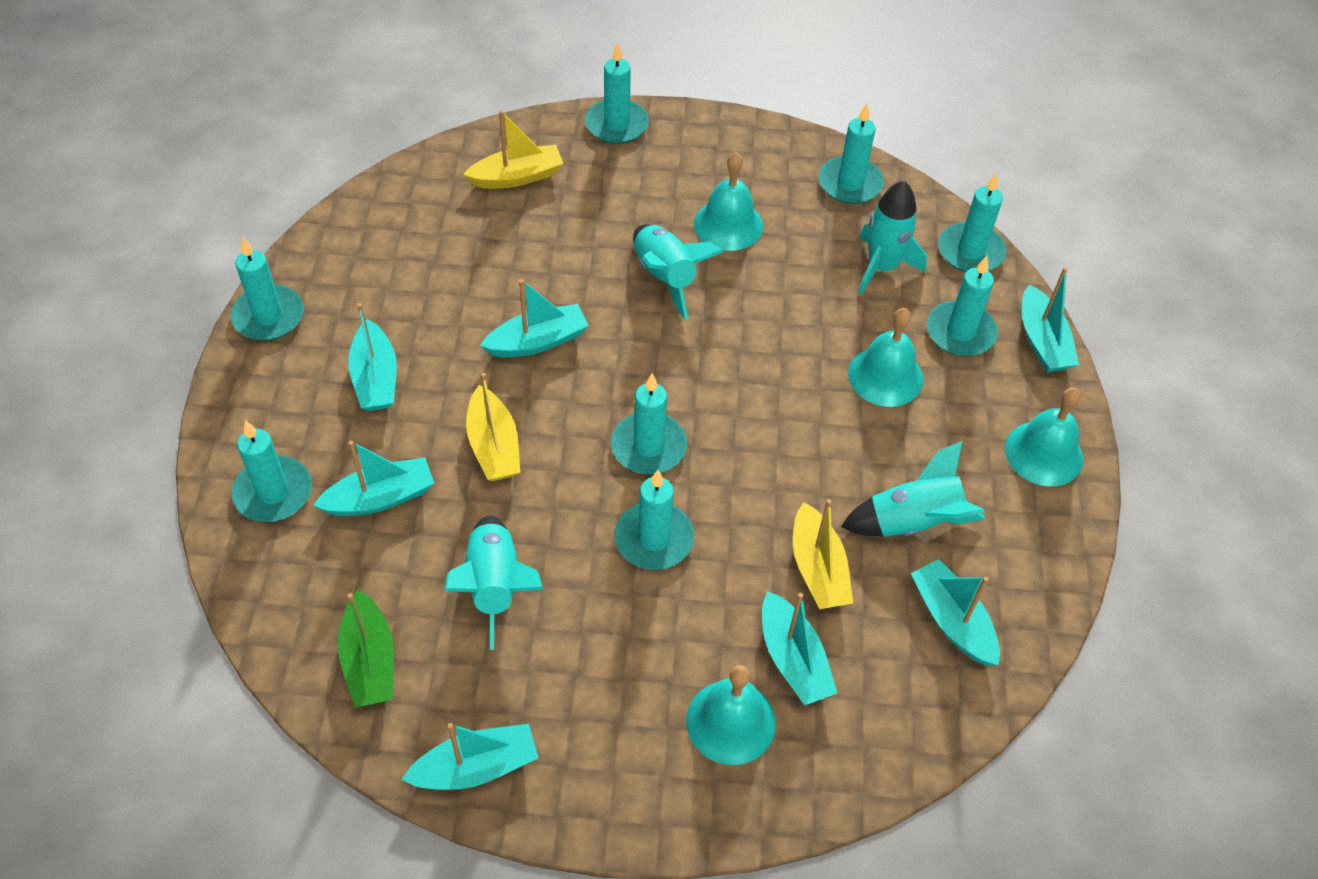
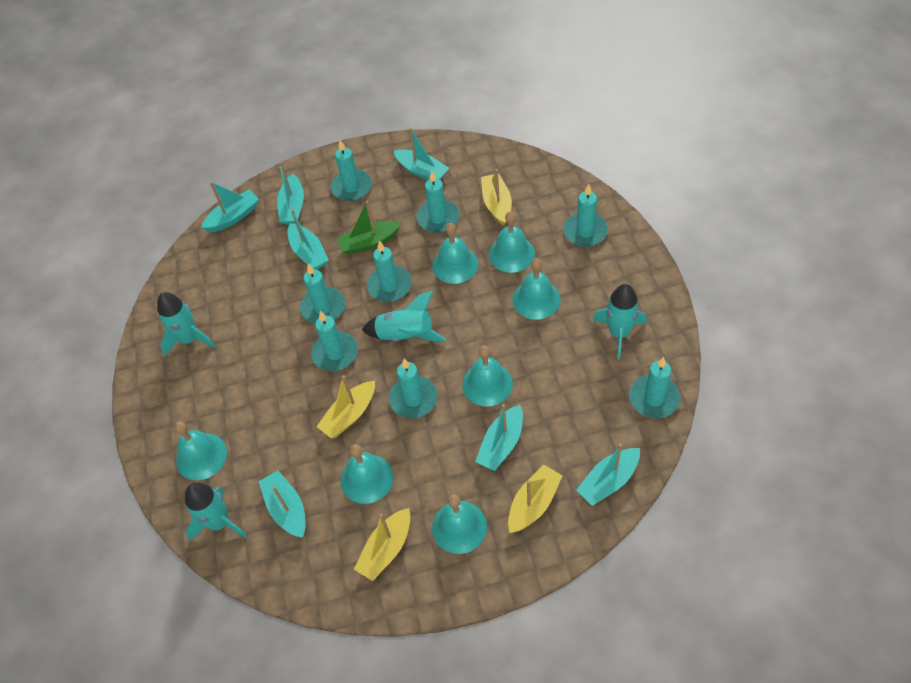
turquoise bell: 4 -> 7
yellow boat: 3 -> 4

